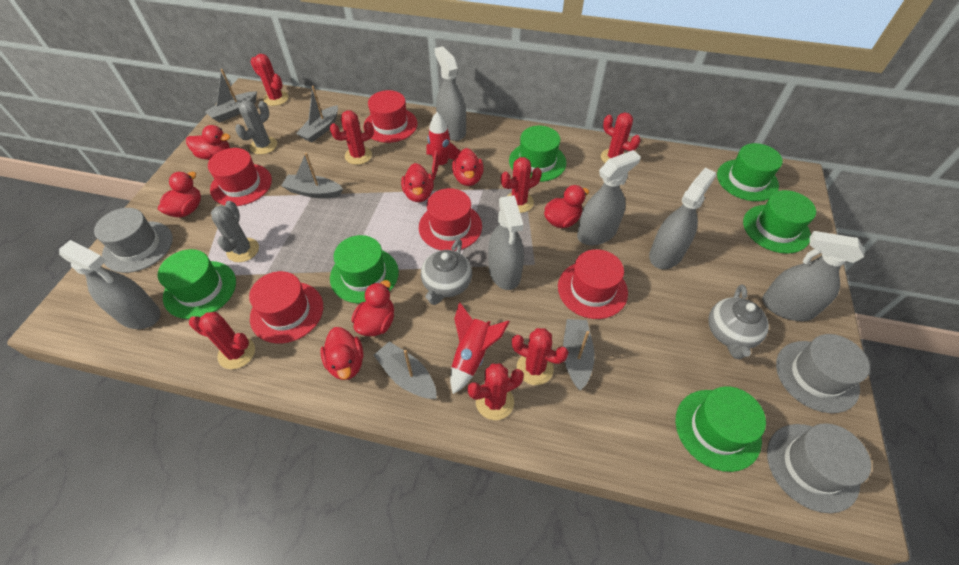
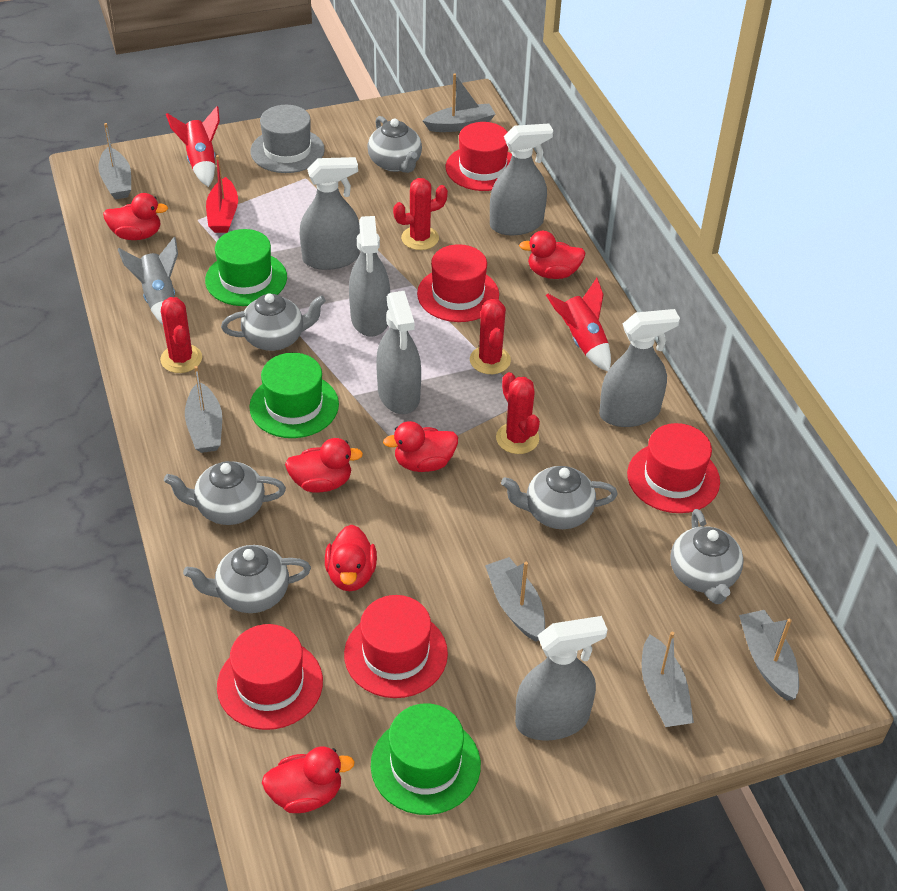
green hat: 6 -> 3
grey boat: 5 -> 6
grey cactus: 2 -> 0
grey hat: 3 -> 1
grey rocket: 0 -> 1
grey teapot: 2 -> 6
red boat: 0 -> 1
red cactus: 7 -> 4
red duck: 7 -> 6

